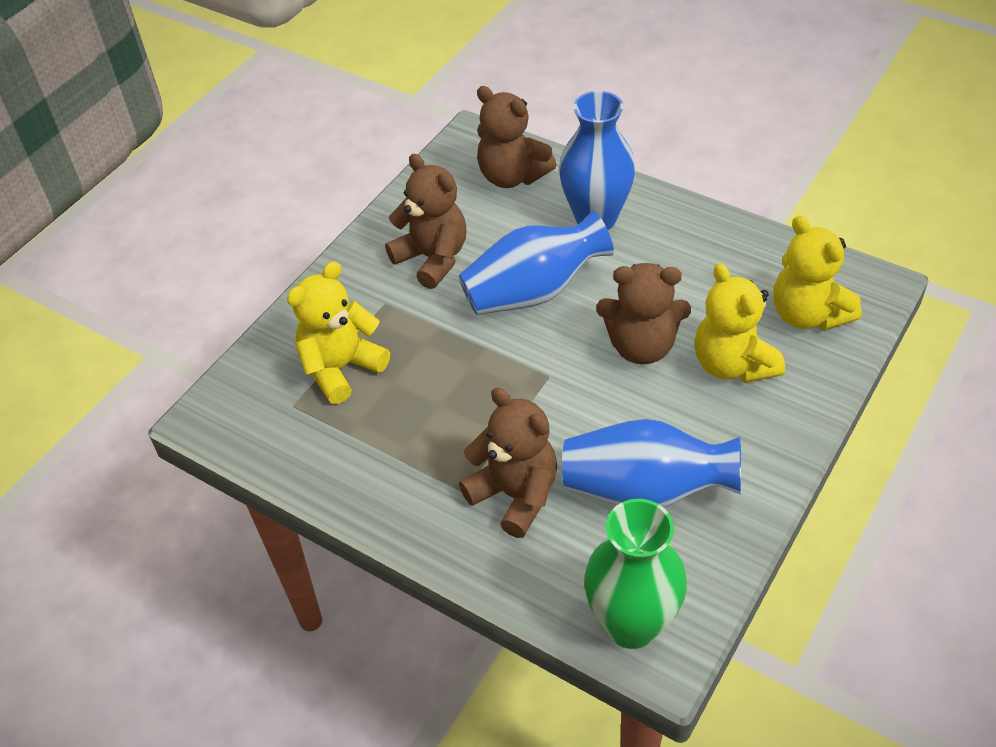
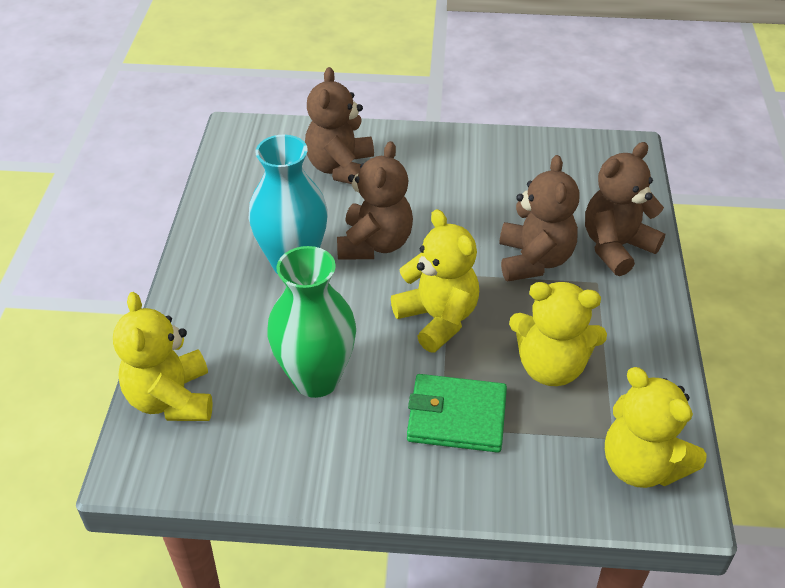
blue vase: 3 -> 0
green wallet: 0 -> 1
turquoise vase: 0 -> 1
yellow teddy bear: 3 -> 4

